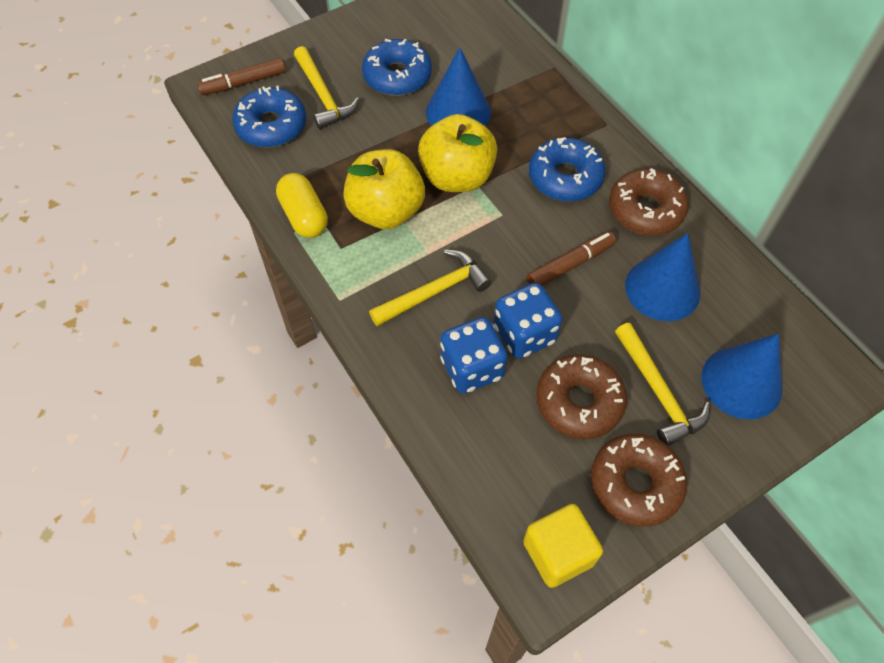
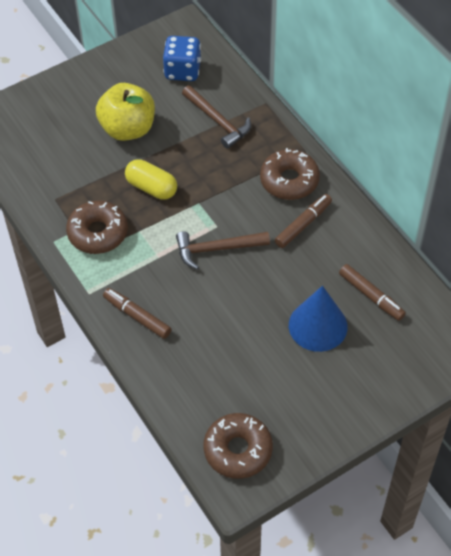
blue cone: 3 -> 1
blue dice: 2 -> 1
blue donut: 3 -> 0
brown hammer: 0 -> 2
brown marker: 2 -> 3
yellow apple: 2 -> 1
yellow cube: 1 -> 0
yellow hammer: 3 -> 0

